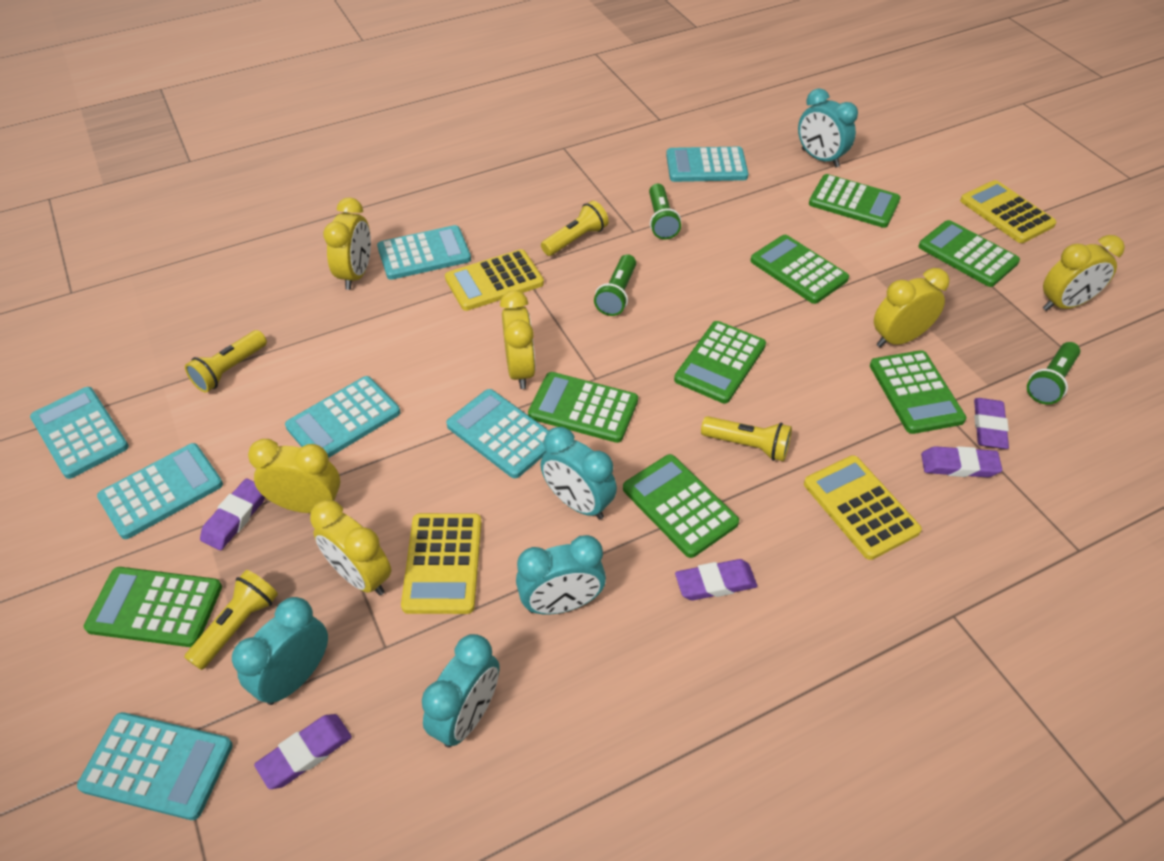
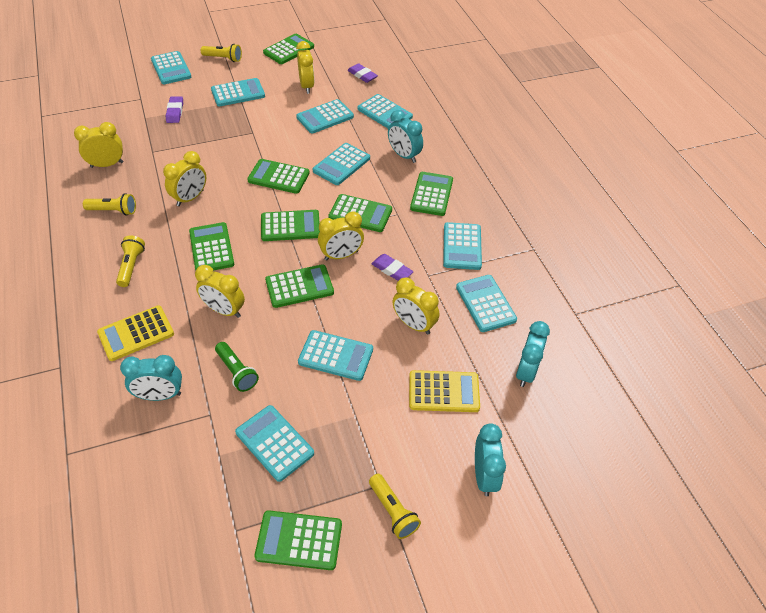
green flashlight: 3 -> 1
purple eraser: 5 -> 3
turquoise calculator: 7 -> 9
turquoise clock: 5 -> 4
yellow calculator: 4 -> 2

